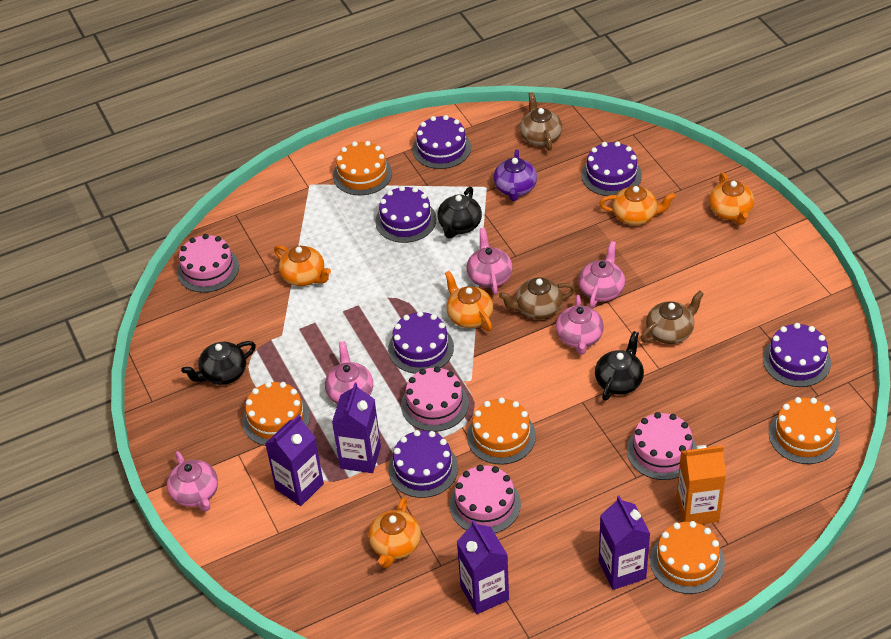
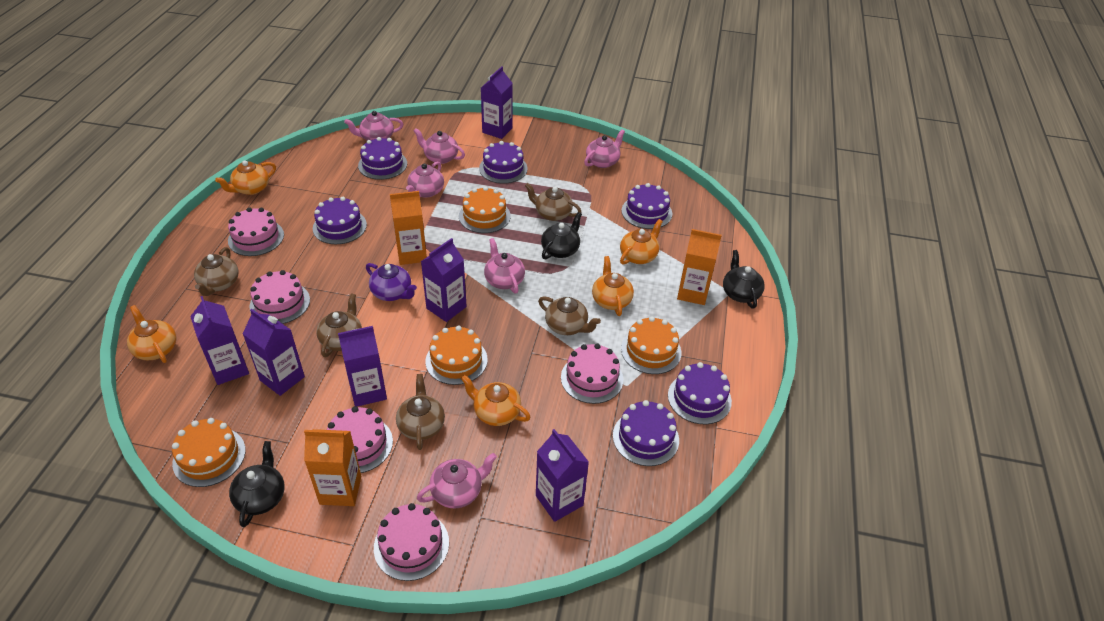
brown teapot: 3 -> 5
orange cake: 5 -> 4
orange carton: 1 -> 3
pink cake: 4 -> 5
pink teapot: 5 -> 6
purple carton: 4 -> 6

